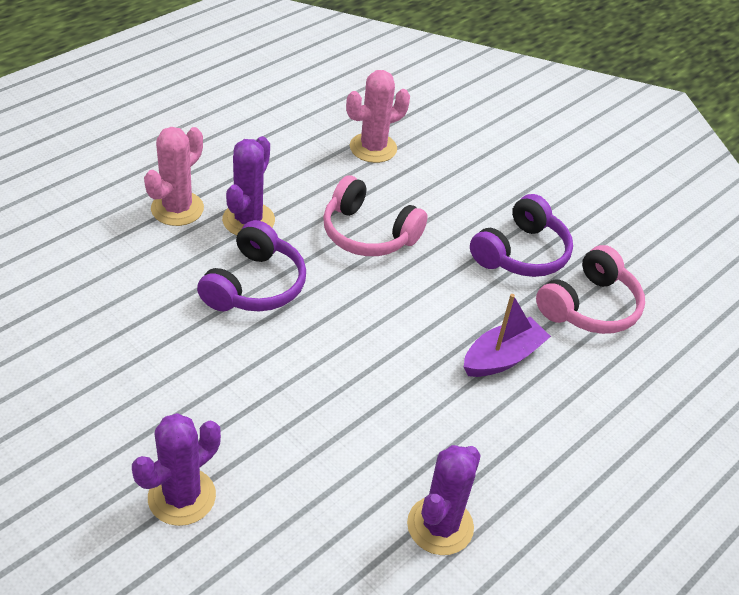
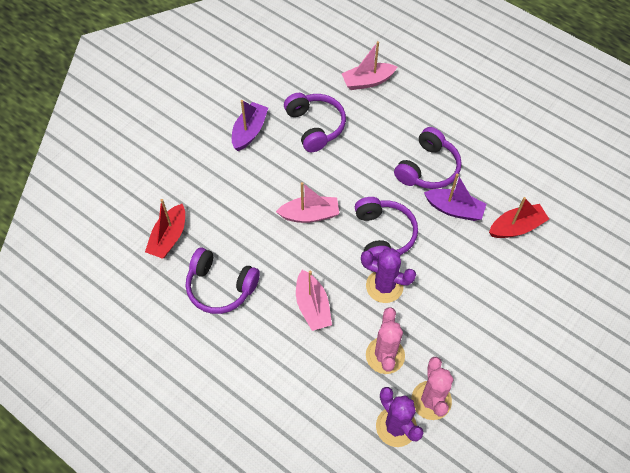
pink boat: 0 -> 3
pink headphones: 2 -> 0
purple boat: 1 -> 2
purple cactus: 3 -> 2
purple headphones: 2 -> 4
red boat: 0 -> 2

